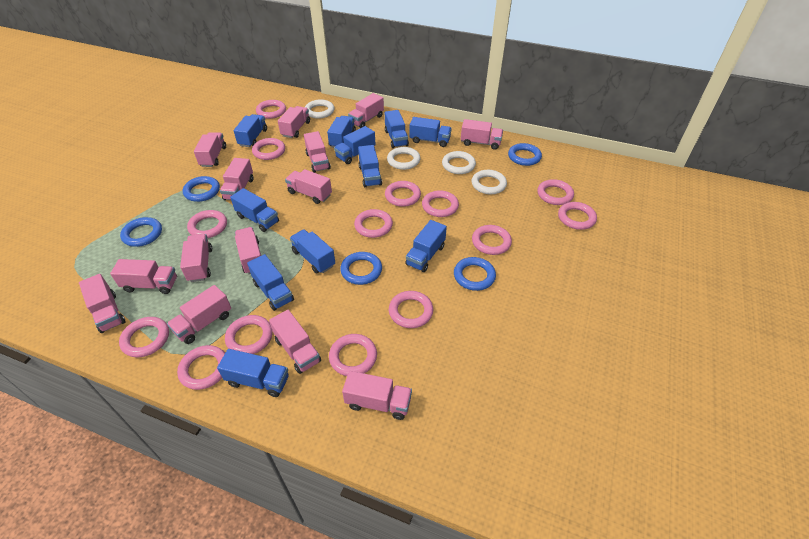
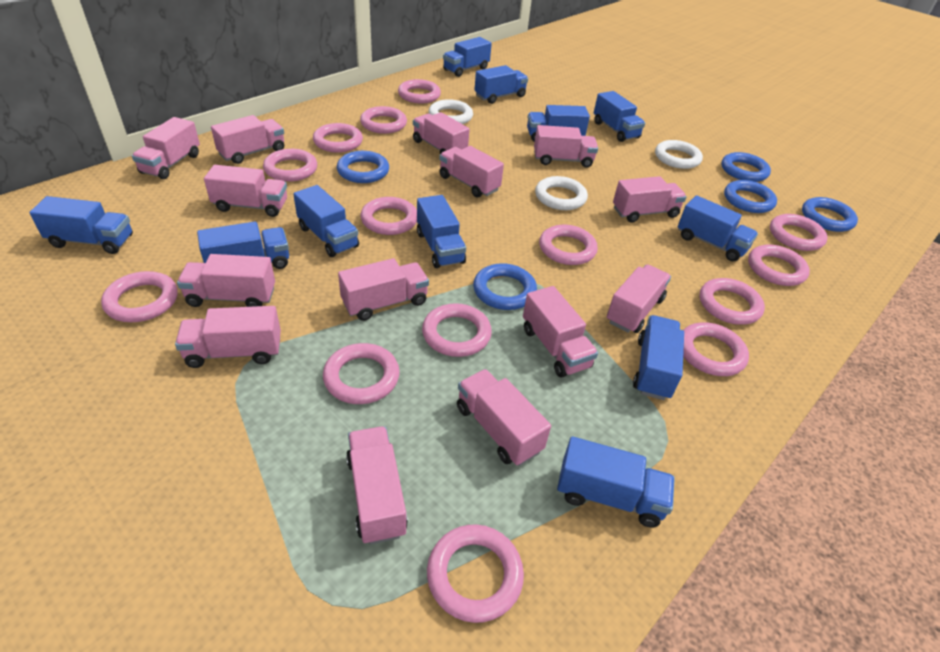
white ring: 4 -> 3

